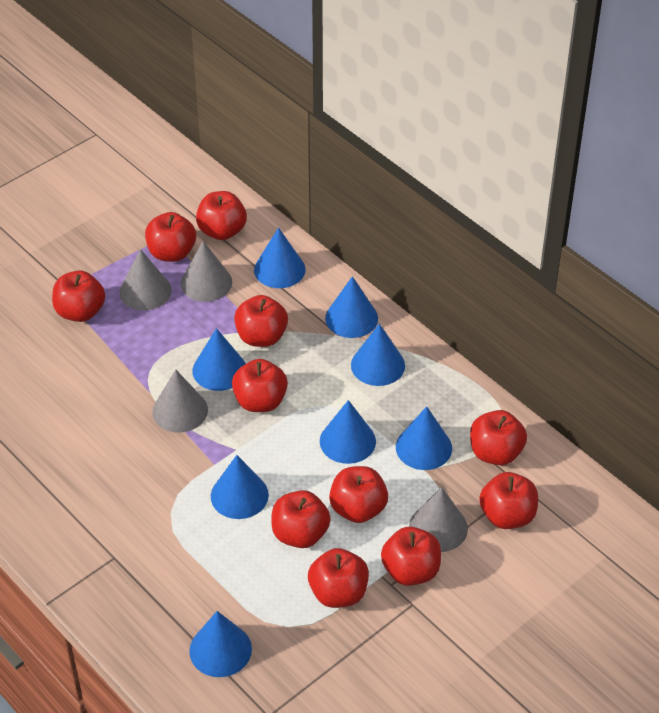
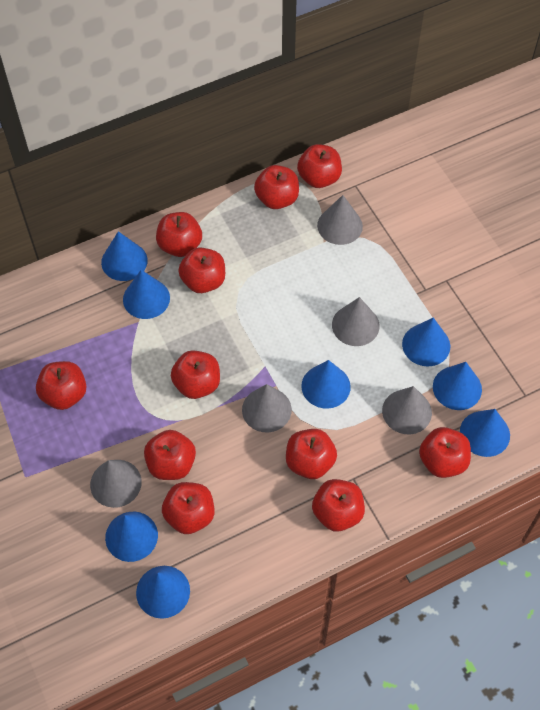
grey cone: 4 -> 5

